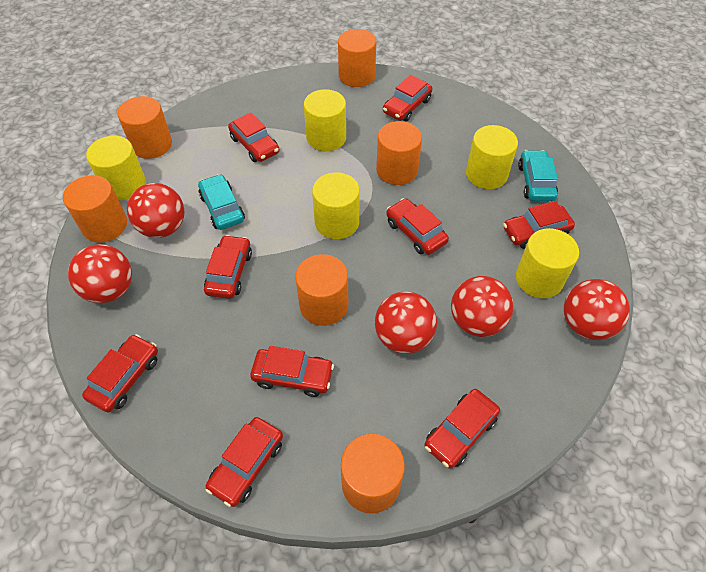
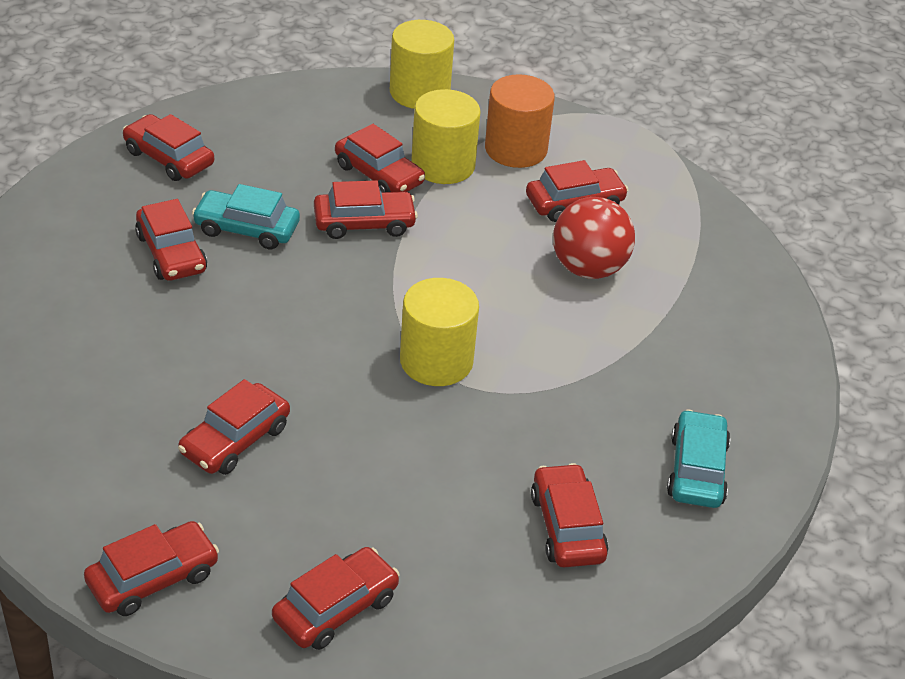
orange cylinder: 6 -> 1
red ball: 5 -> 1
yellow cylinder: 5 -> 3

